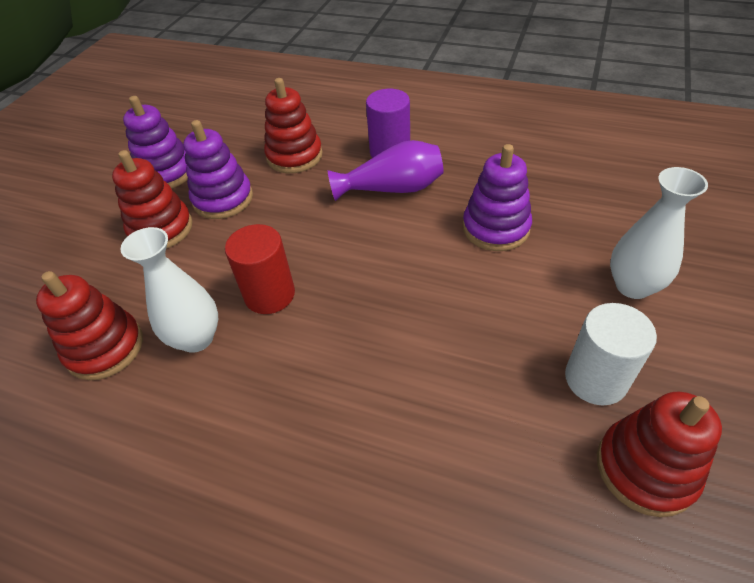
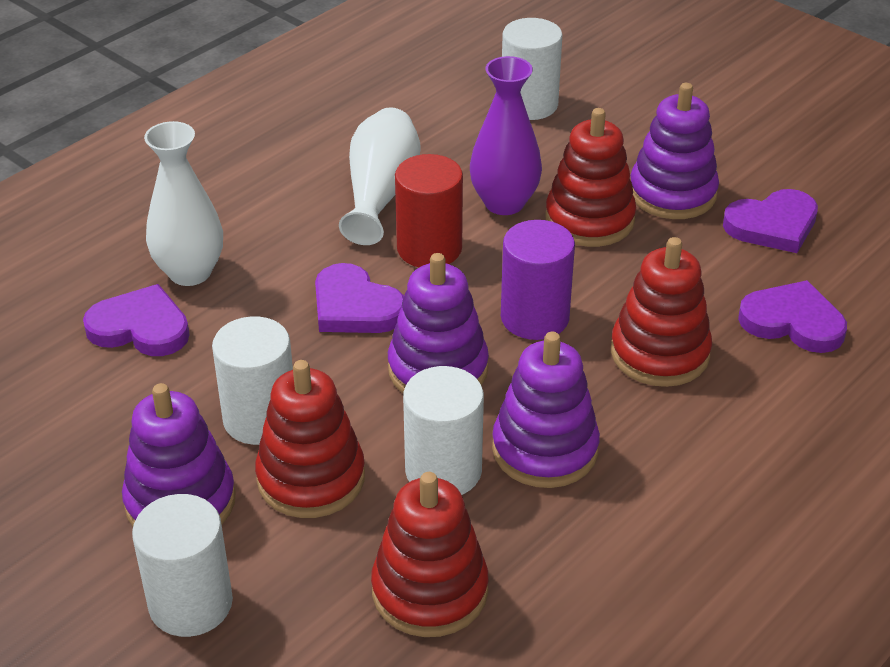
purple heart: 0 -> 4
purple stacking toy: 3 -> 4
white cylinder: 1 -> 4

